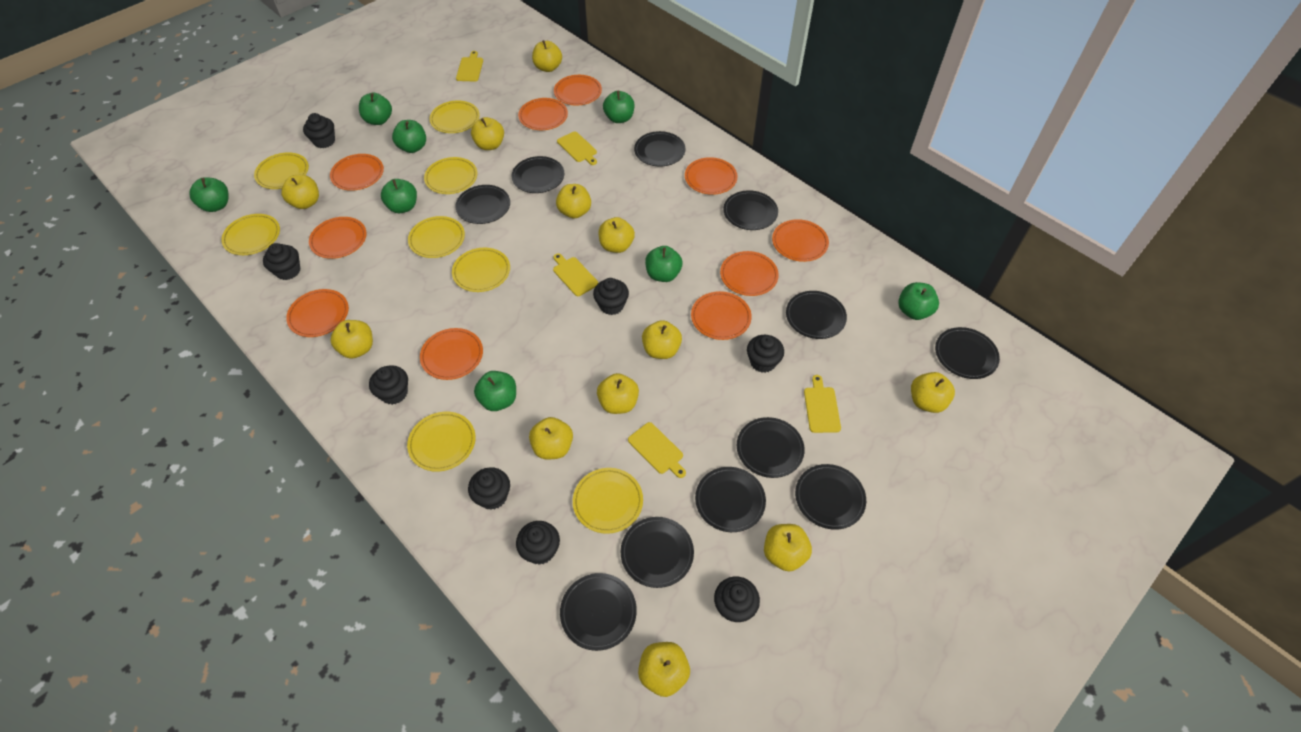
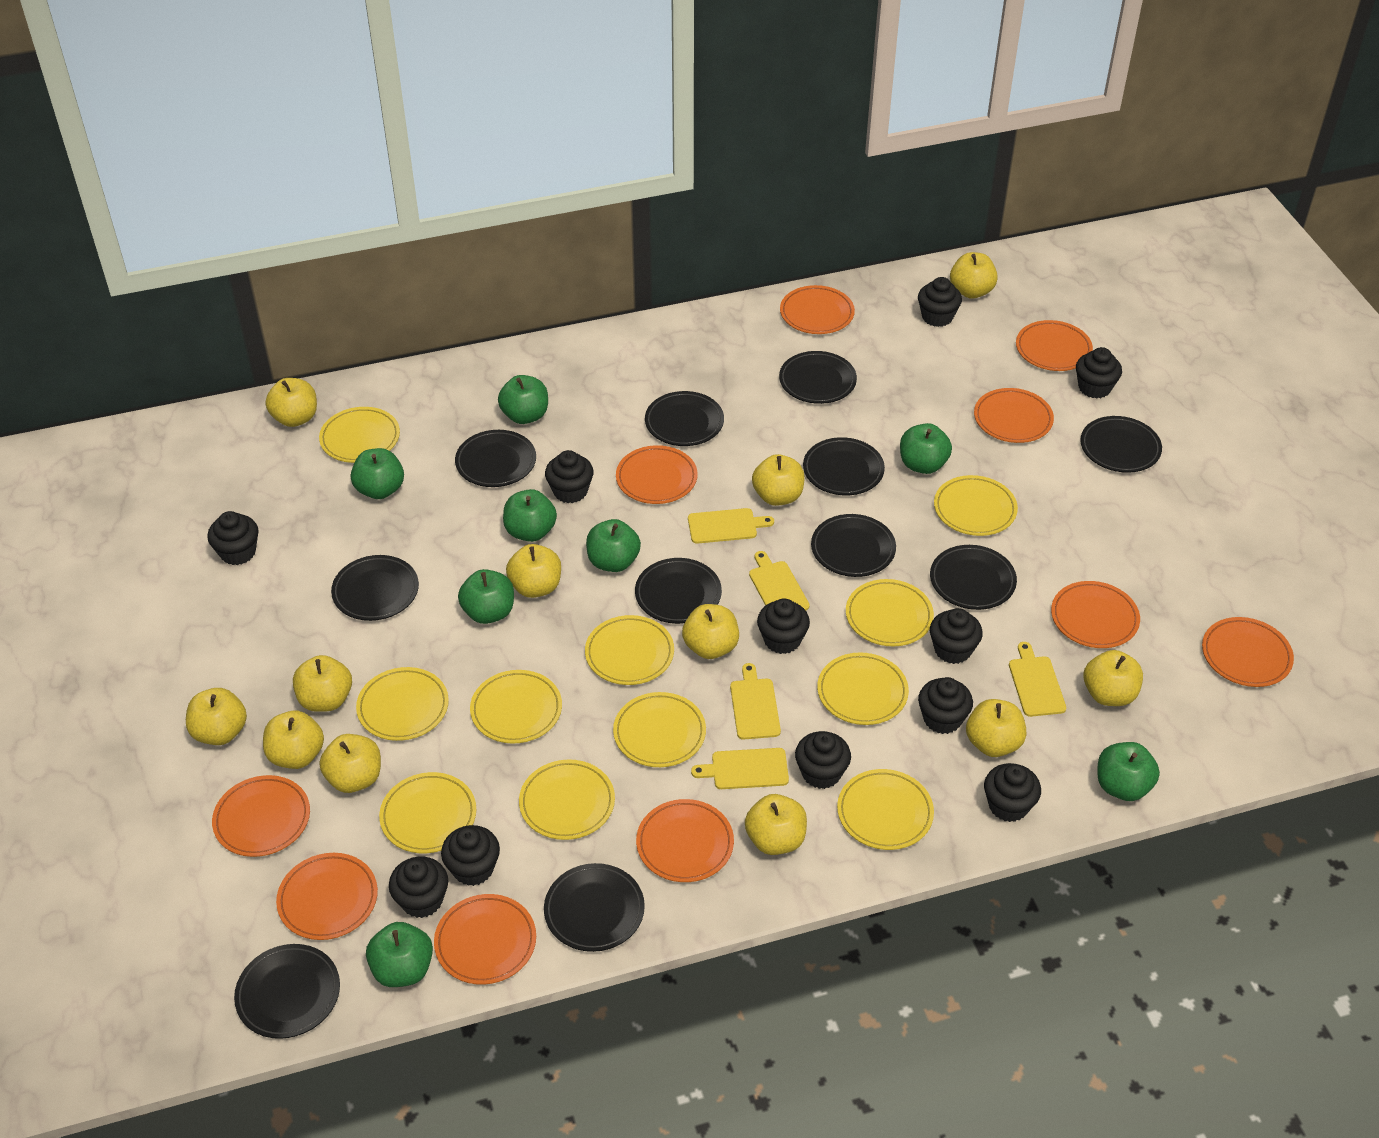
black cupcake: 8 -> 11
yellow plate: 8 -> 11

